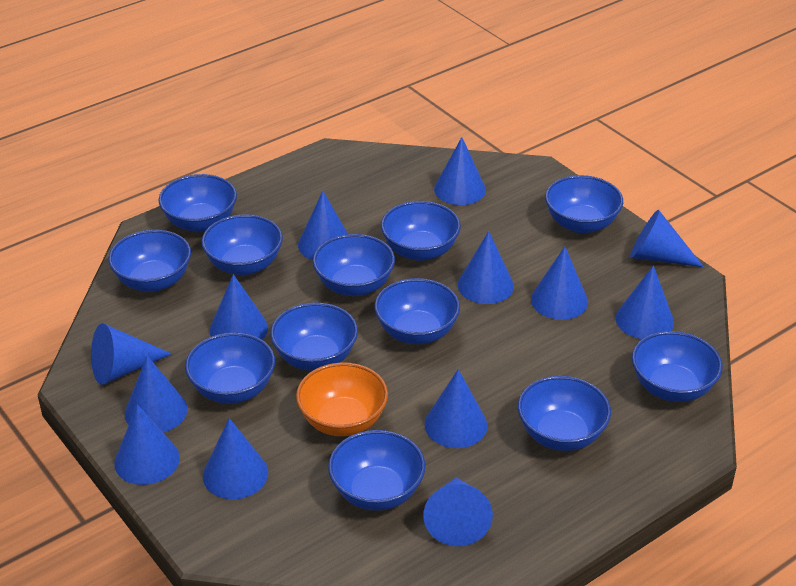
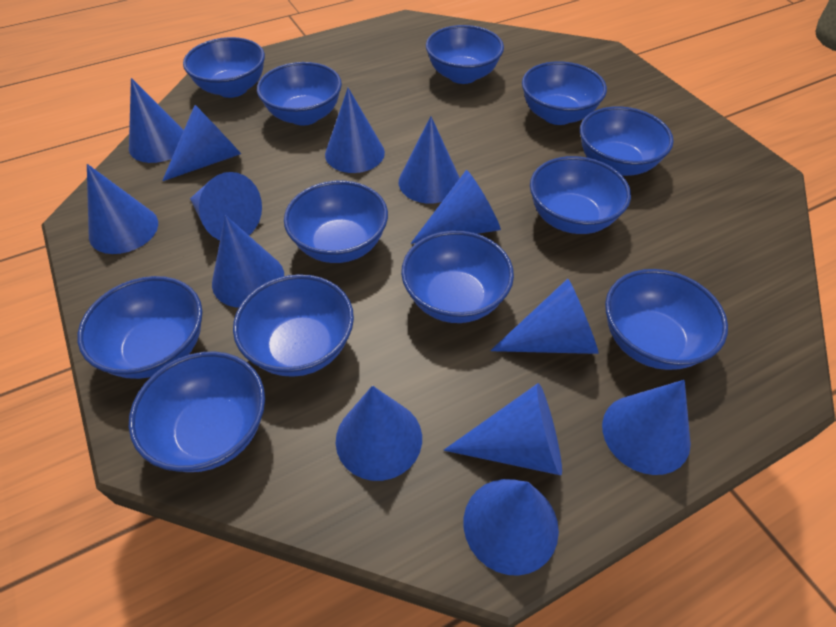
orange bowl: 1 -> 0

